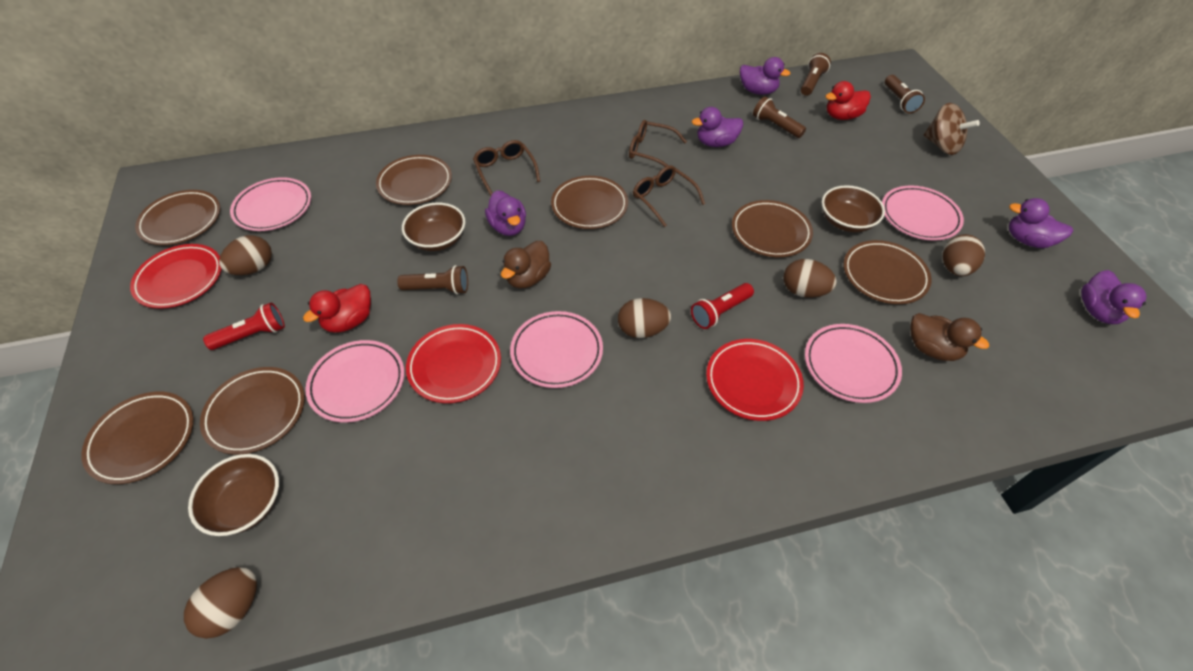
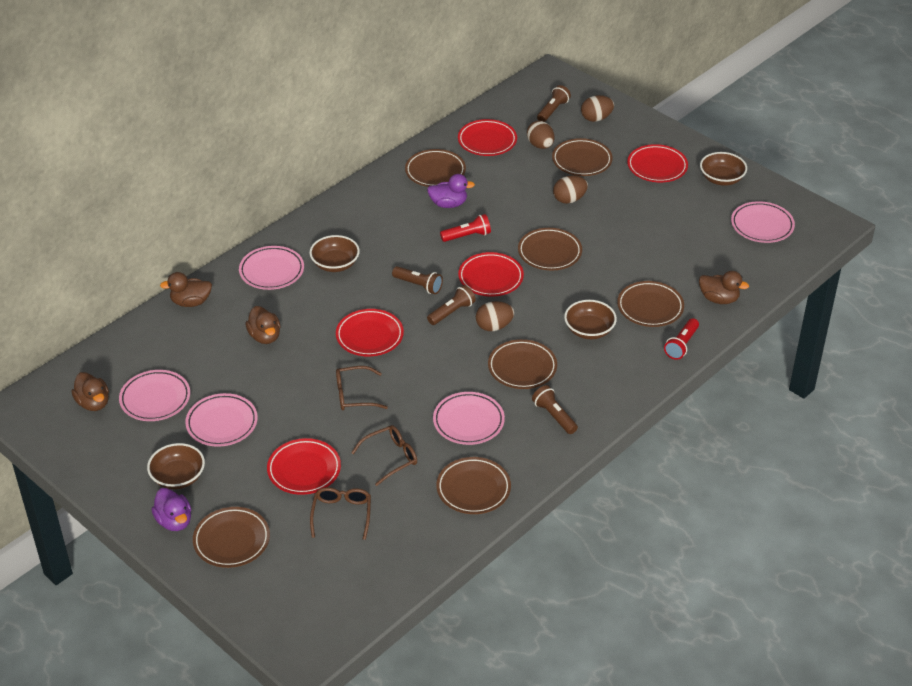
brown bowl: 3 -> 4
brown duck: 2 -> 4
brown egg: 5 -> 4
brown spinning top: 1 -> 0
purple duck: 5 -> 2
red duck: 2 -> 0
red plate: 3 -> 5

